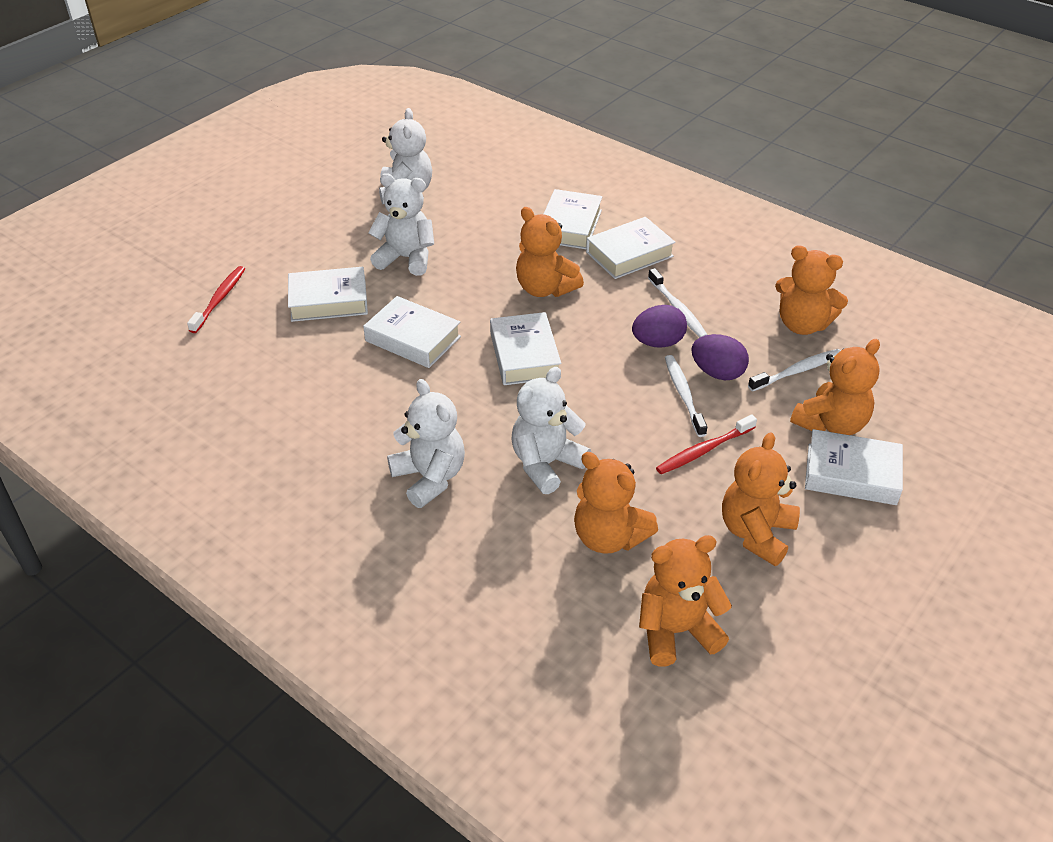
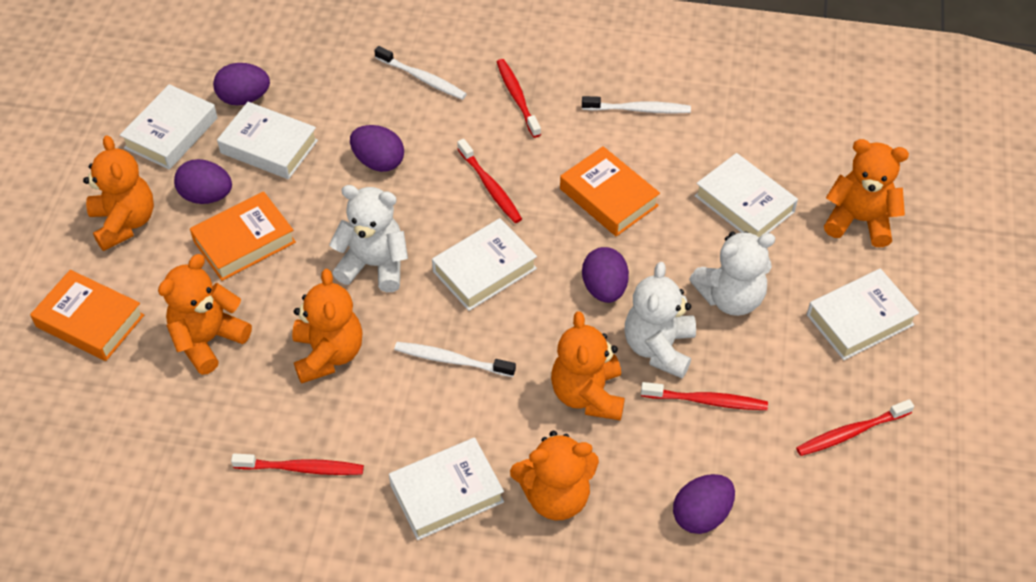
orange book: 0 -> 3
purple egg: 2 -> 5
red toothbrush: 2 -> 5
white teddy bear: 4 -> 3

